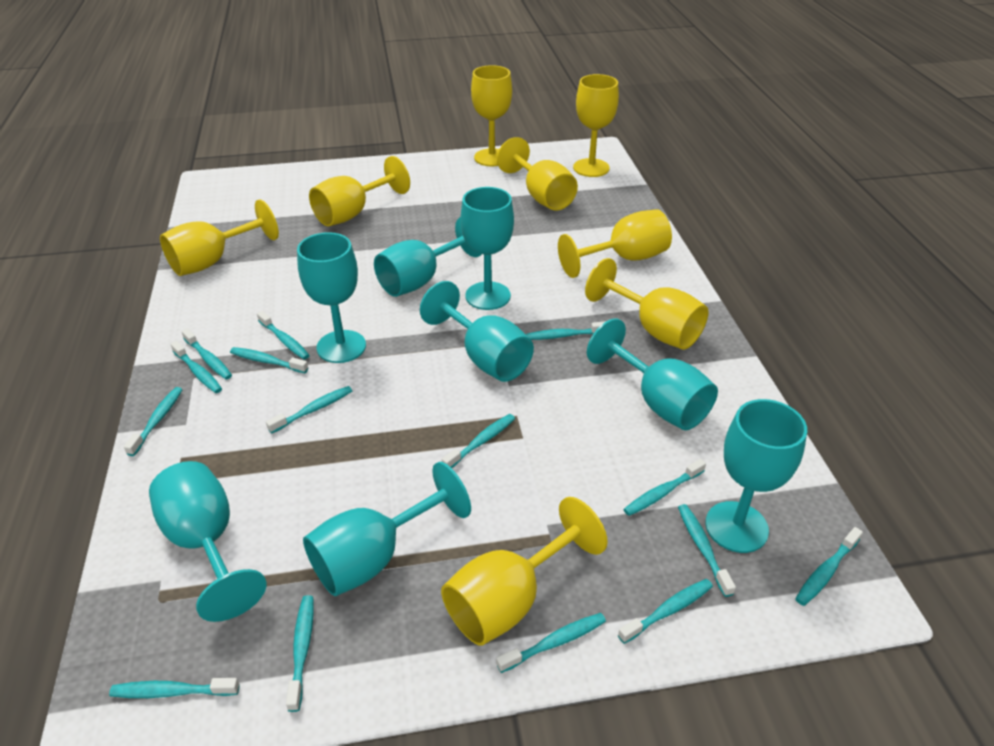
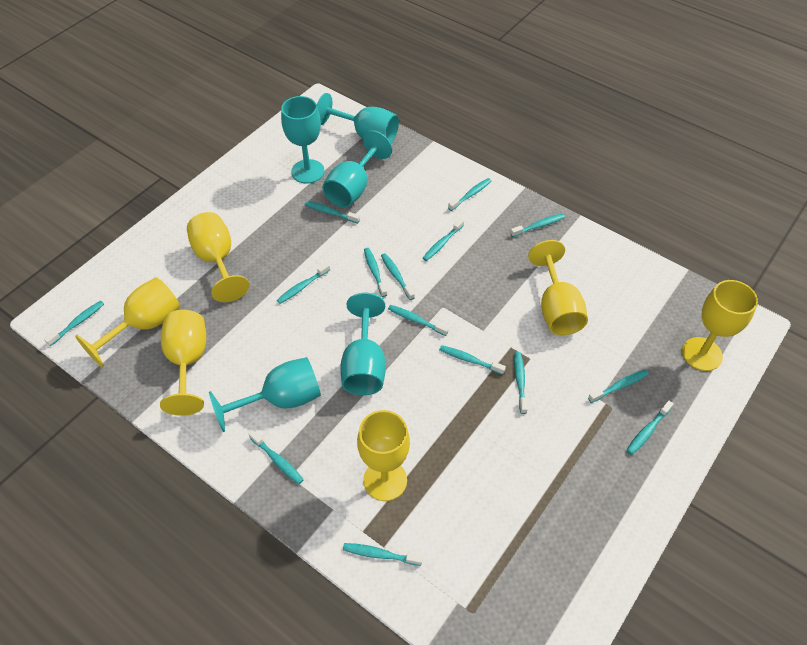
turquoise goblet: 8 -> 5
yellow goblet: 8 -> 6

